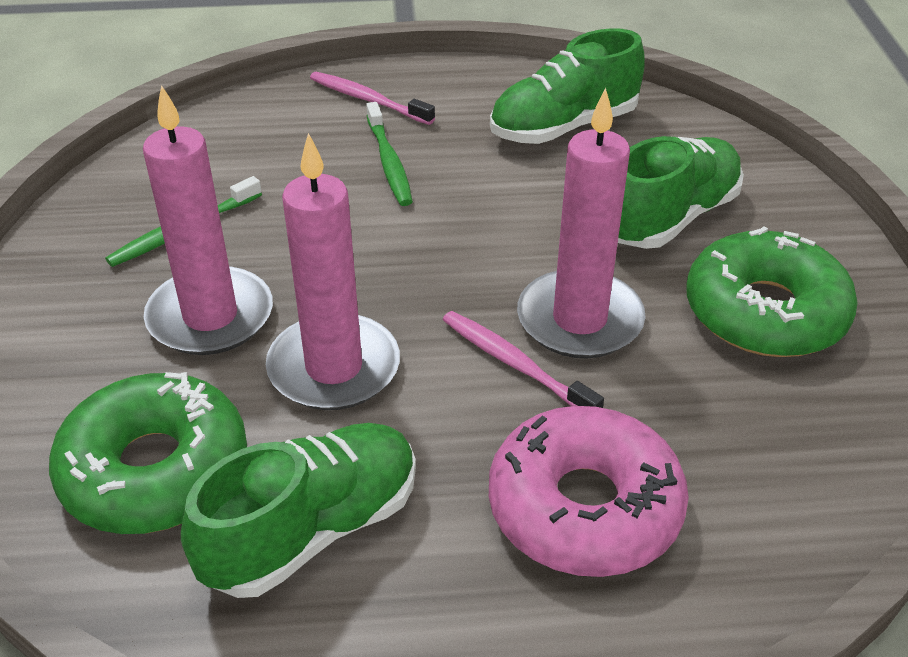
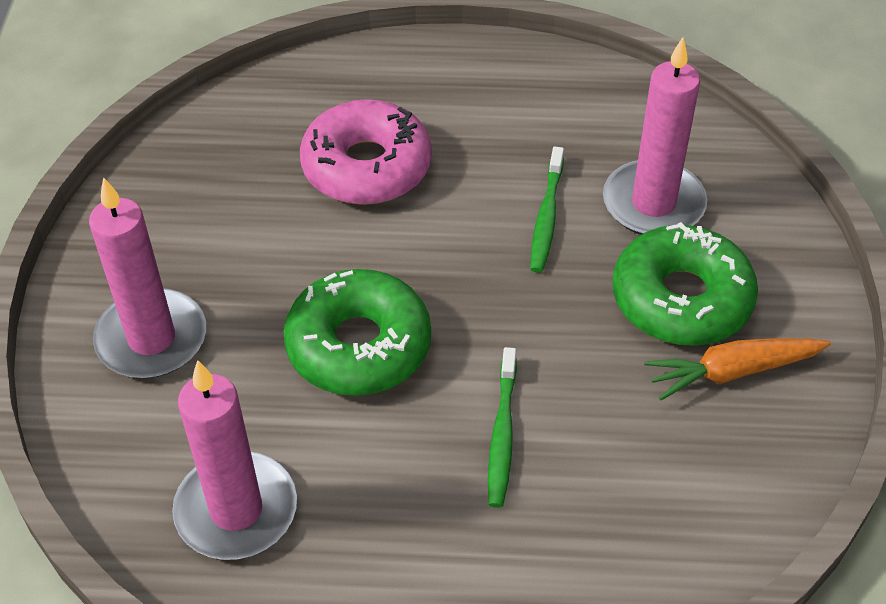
green shoe: 3 -> 0
orange carrot: 0 -> 1
pink toothbrush: 2 -> 0

